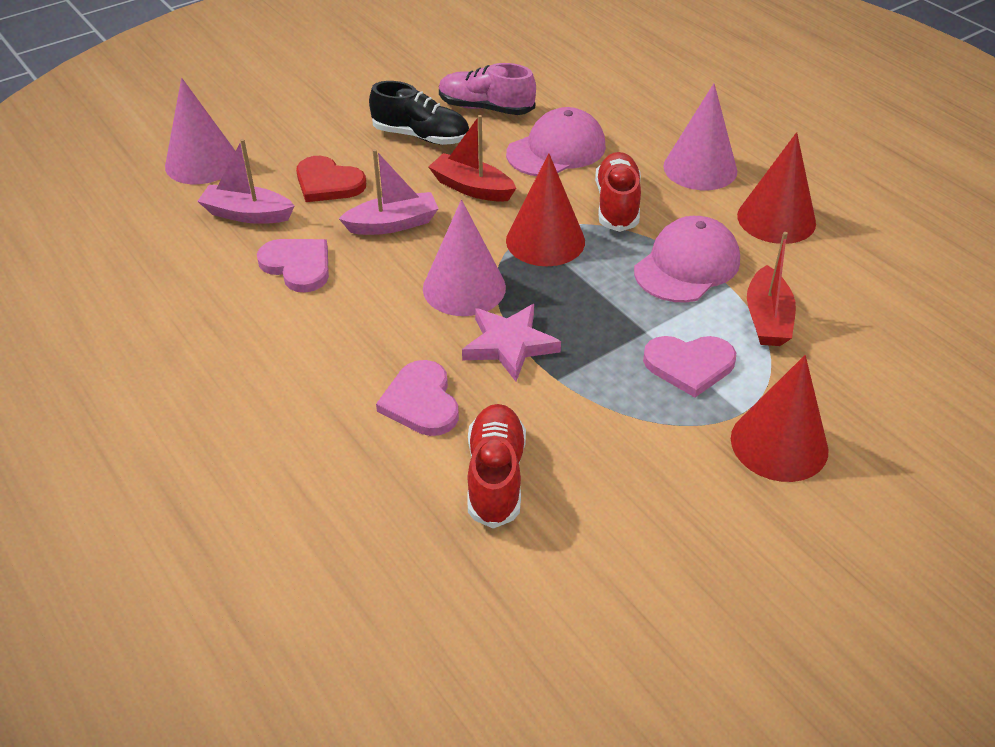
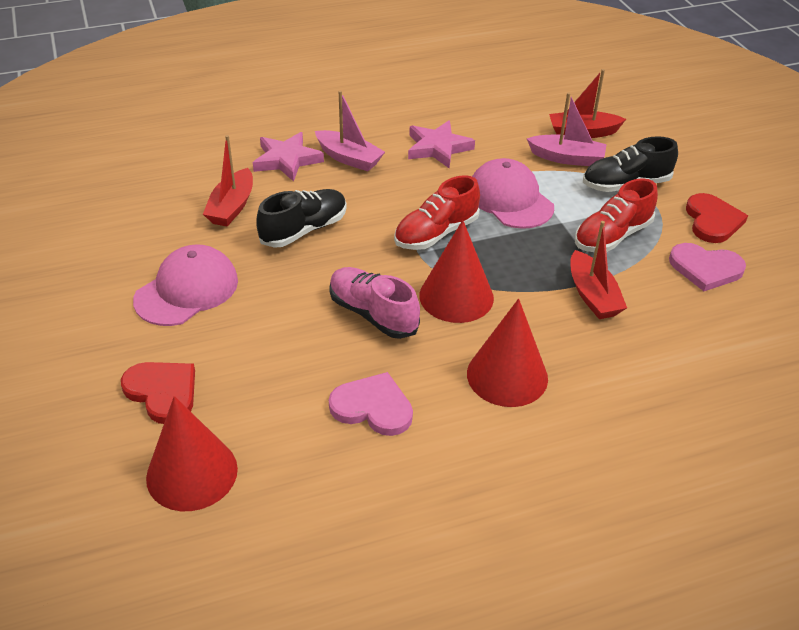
black shoe: 1 -> 2
pink cone: 3 -> 0
pink heart: 3 -> 2
pink star: 1 -> 2
red boat: 2 -> 3
red heart: 1 -> 2

